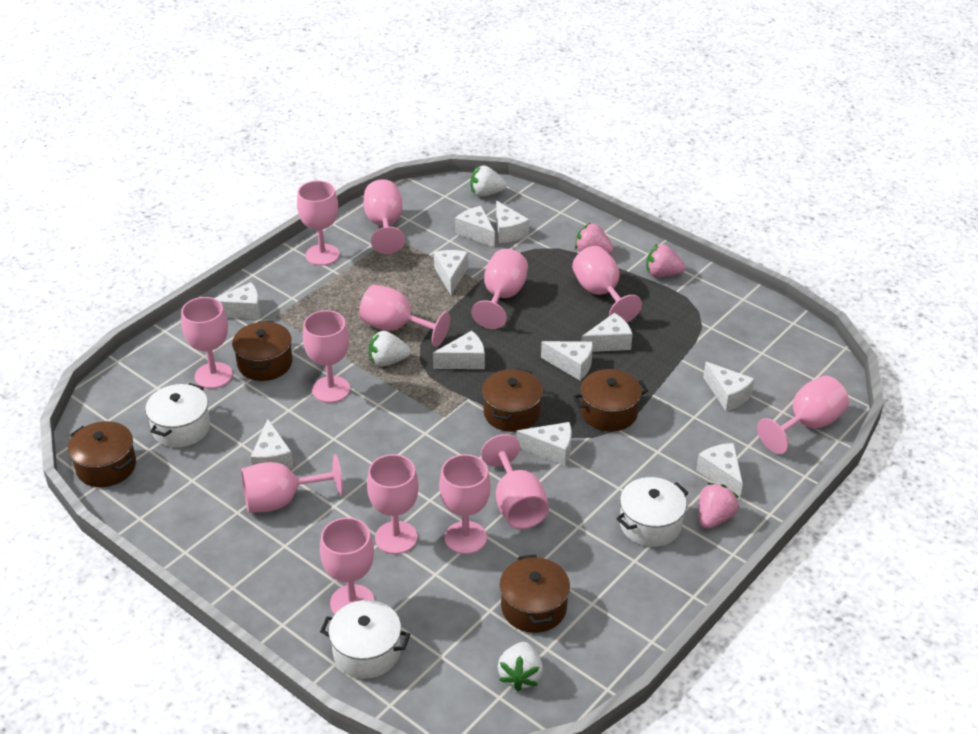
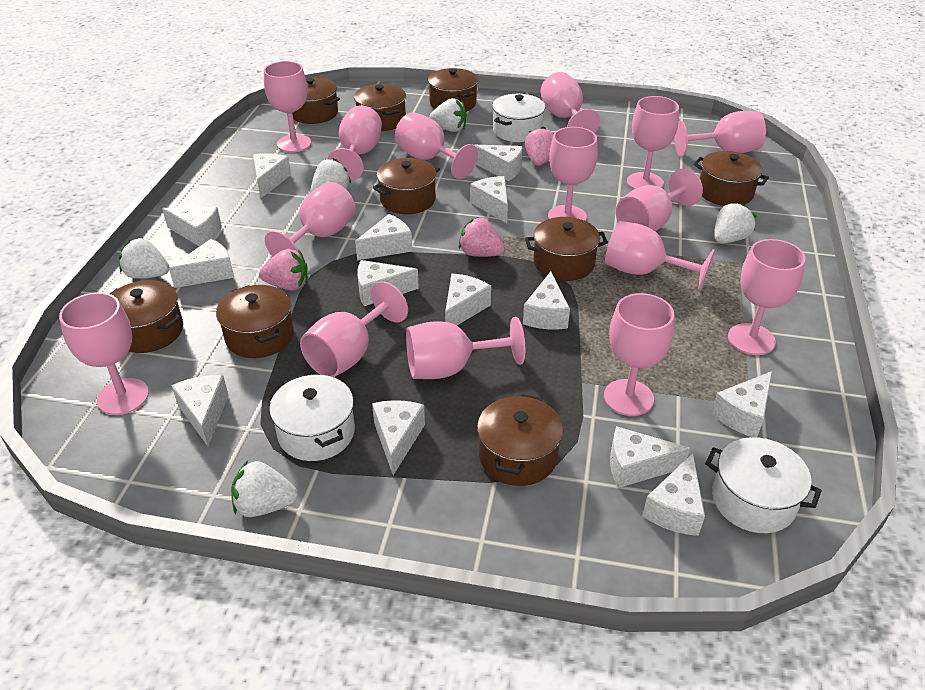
brown pot: 5 -> 9
pink goblet: 13 -> 15
white cheese: 11 -> 14
white strawberry: 3 -> 5

